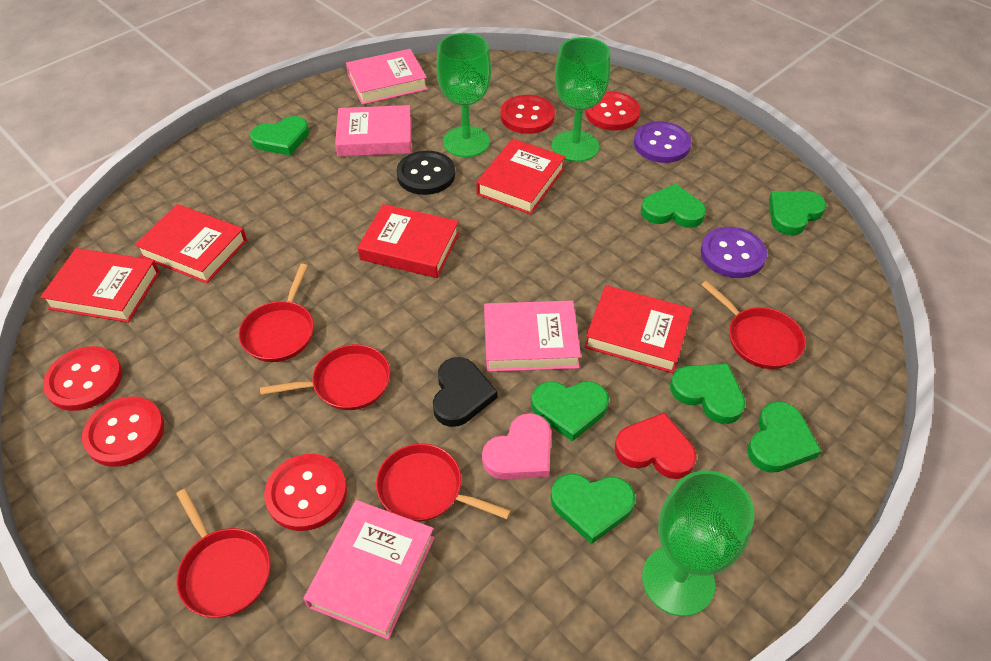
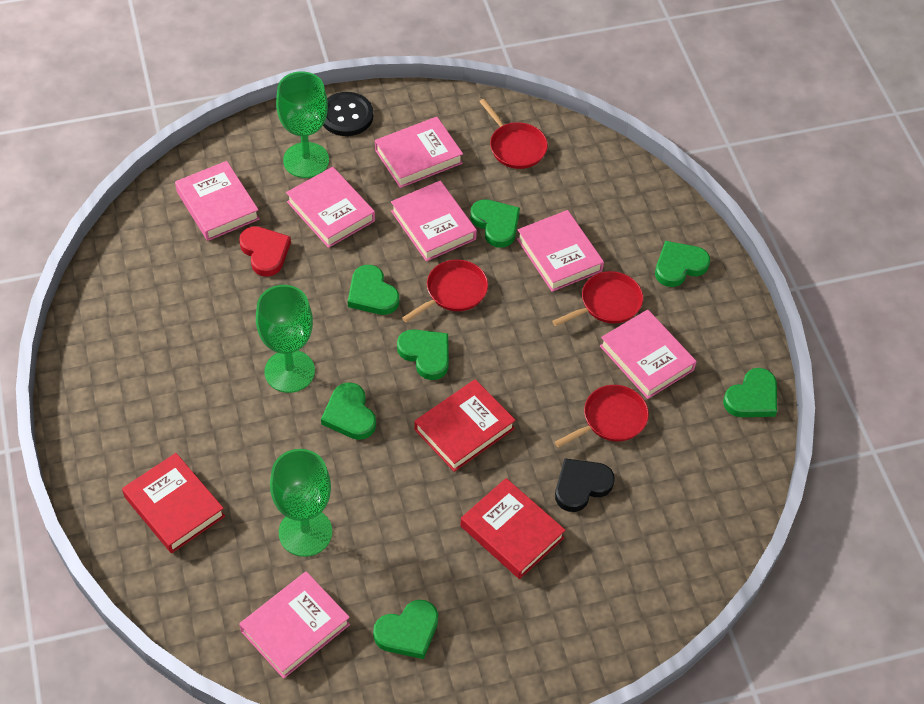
pink book: 4 -> 7
pink heart: 1 -> 0
purple button: 2 -> 0
red book: 5 -> 3
red button: 5 -> 0
red pan: 5 -> 4

